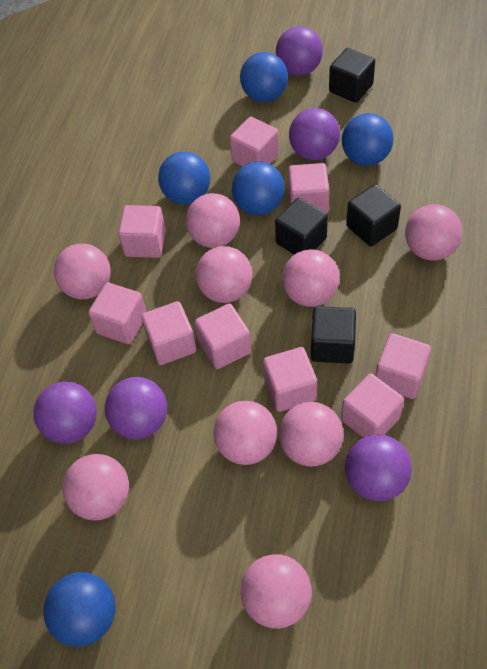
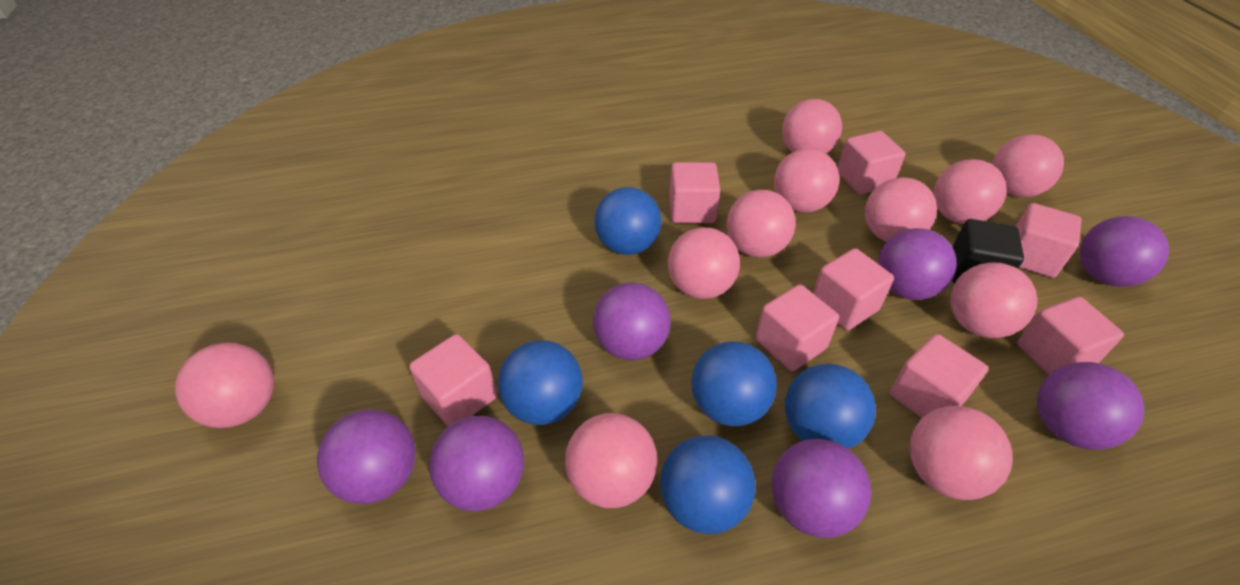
black cube: 4 -> 1
pink ball: 9 -> 11
pink cube: 9 -> 8
purple ball: 5 -> 7

